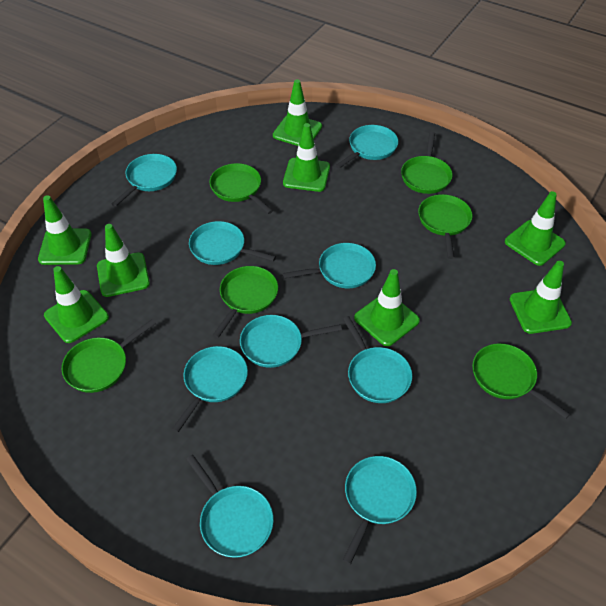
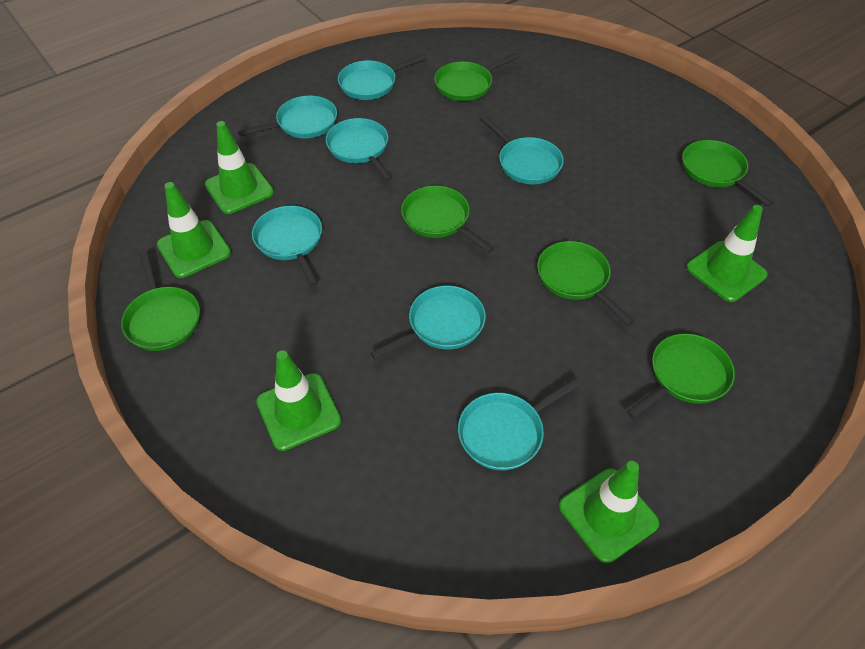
green traffic cone: 8 -> 5
turquoise pan: 9 -> 7

